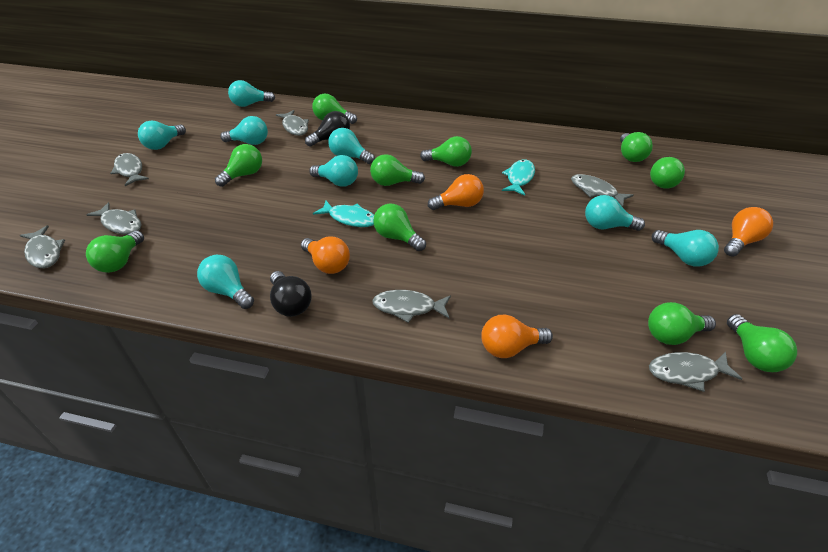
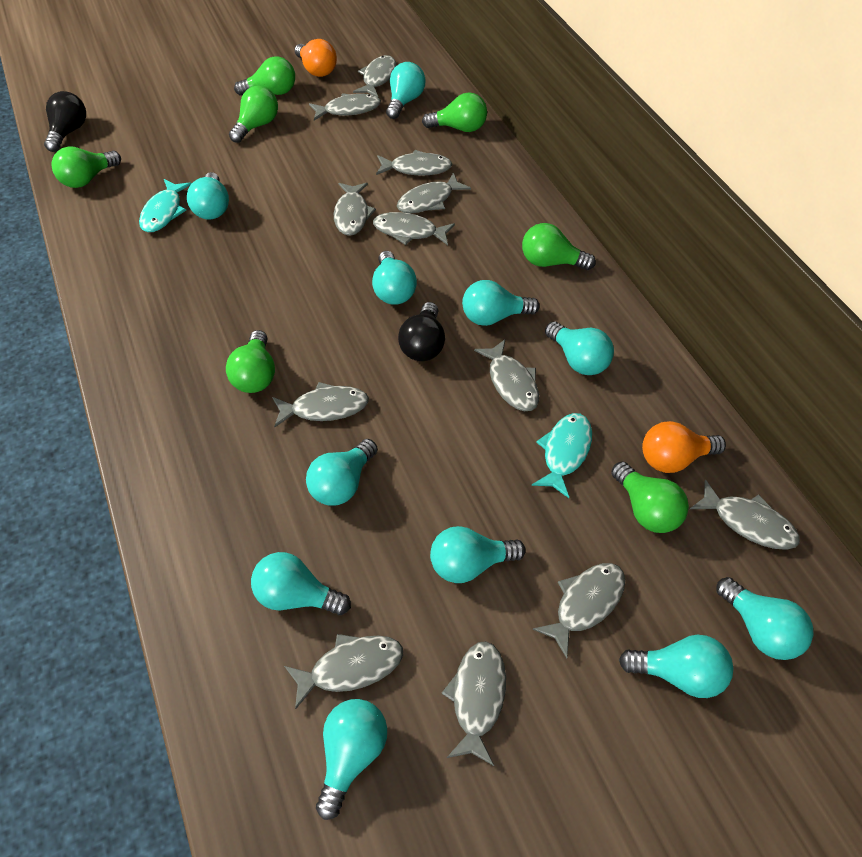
green light bulb: 10 -> 7
grey fish: 7 -> 12
orange light bulb: 4 -> 2
turquoise light bulb: 8 -> 11

